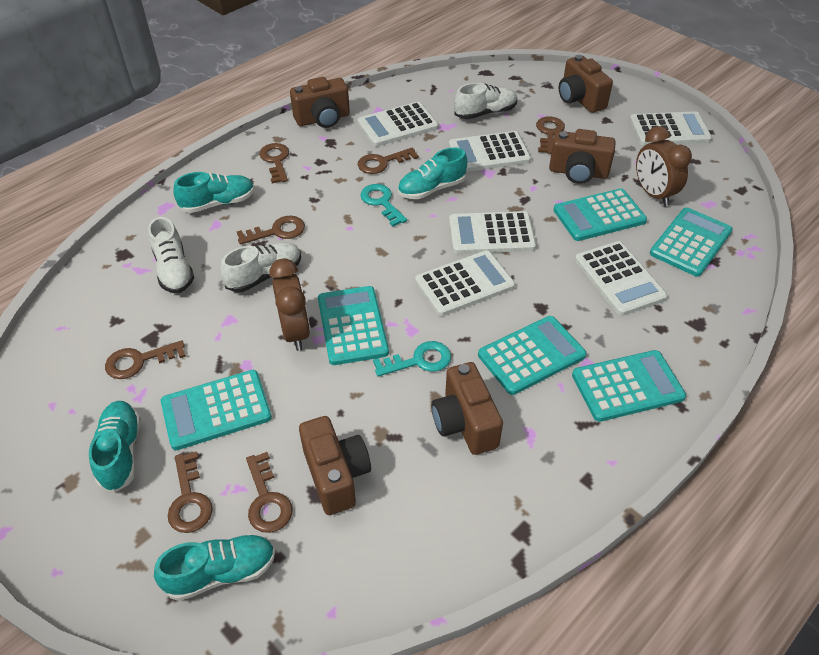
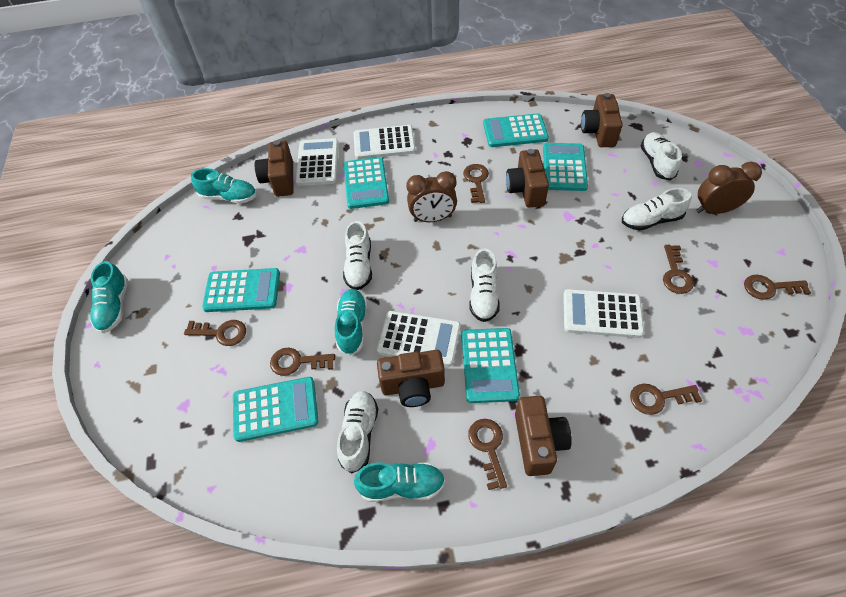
turquoise key: 2 -> 0
white calculator: 6 -> 4
white shoe: 3 -> 5

